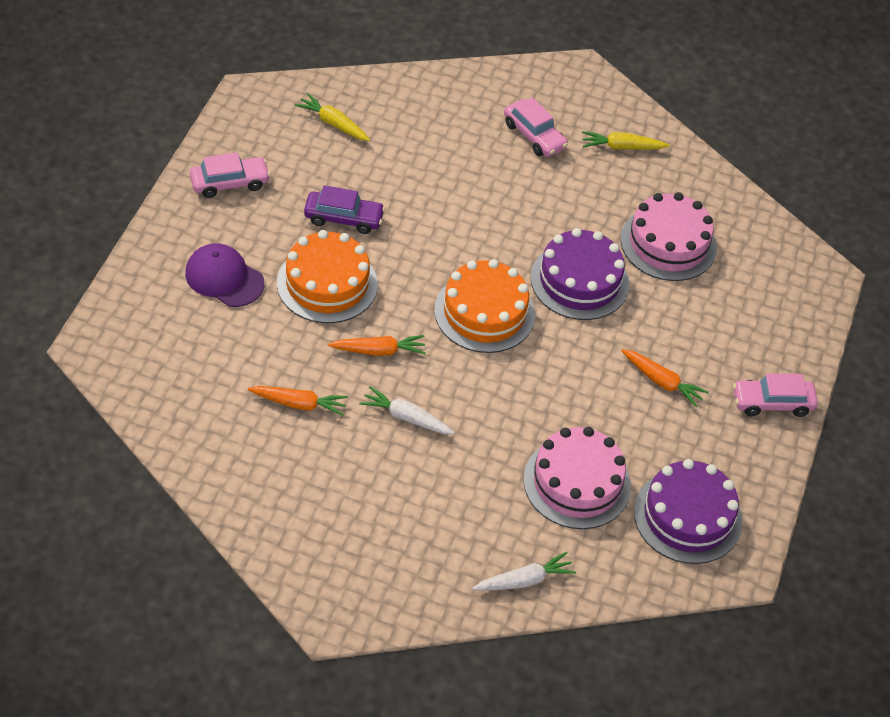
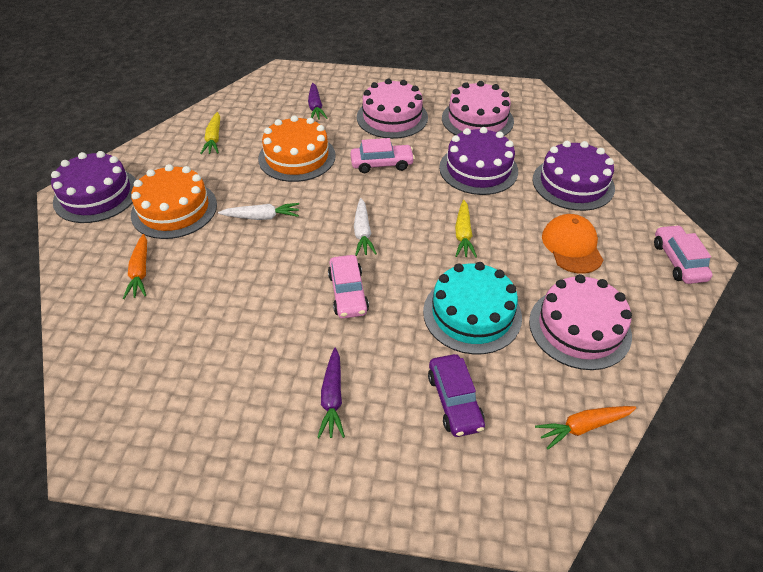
orange cap: 0 -> 1
orange carrot: 3 -> 2
pink cake: 2 -> 3
purple cake: 2 -> 3
purple cap: 1 -> 0
purple carrot: 0 -> 2
turquoise cake: 0 -> 1

